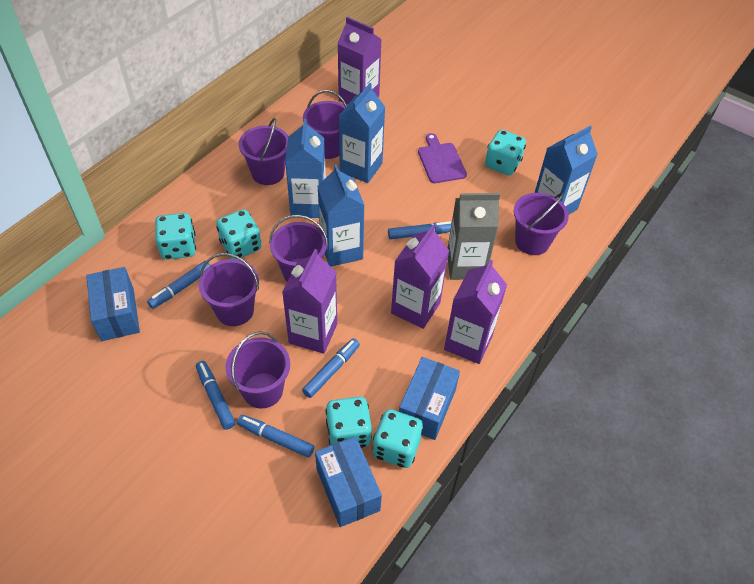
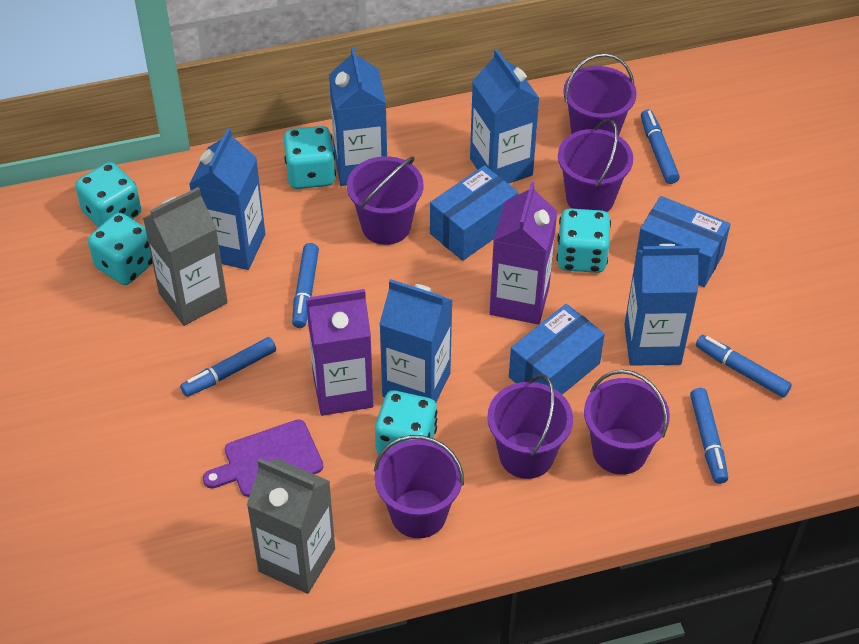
blue carton: 4 -> 5
grey carton: 1 -> 2
purple carton: 4 -> 2

